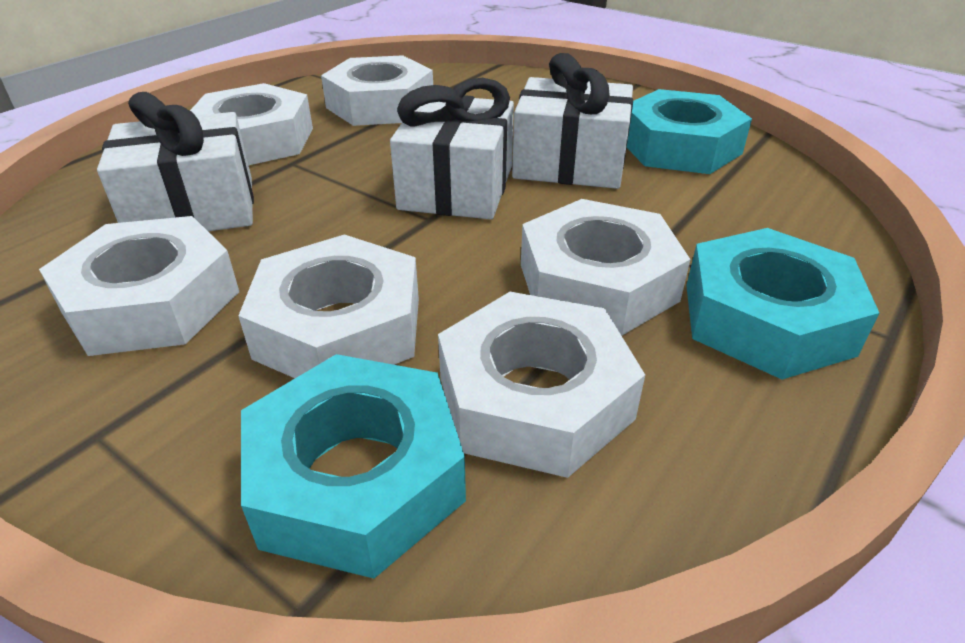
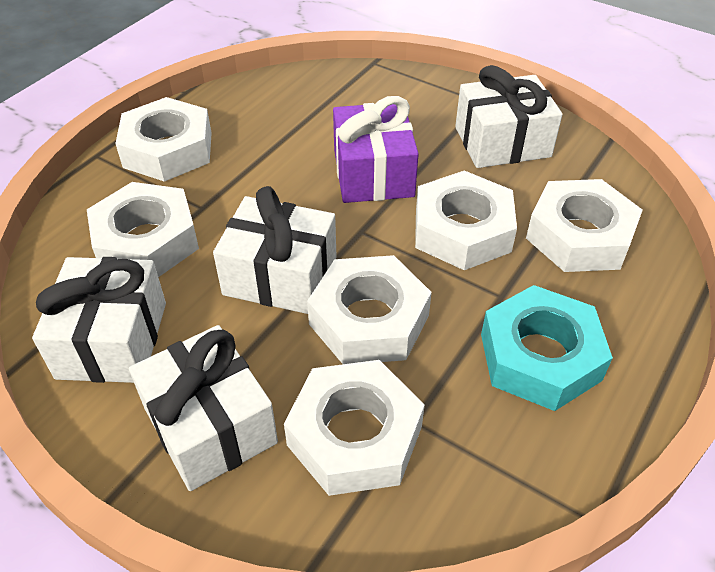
purple gift: 0 -> 1
turquoise nut: 3 -> 1
white gift: 3 -> 4

